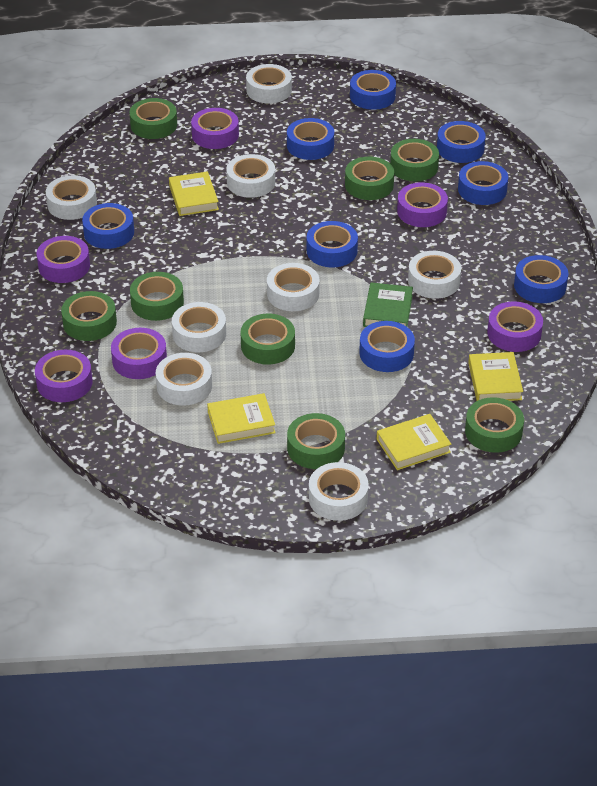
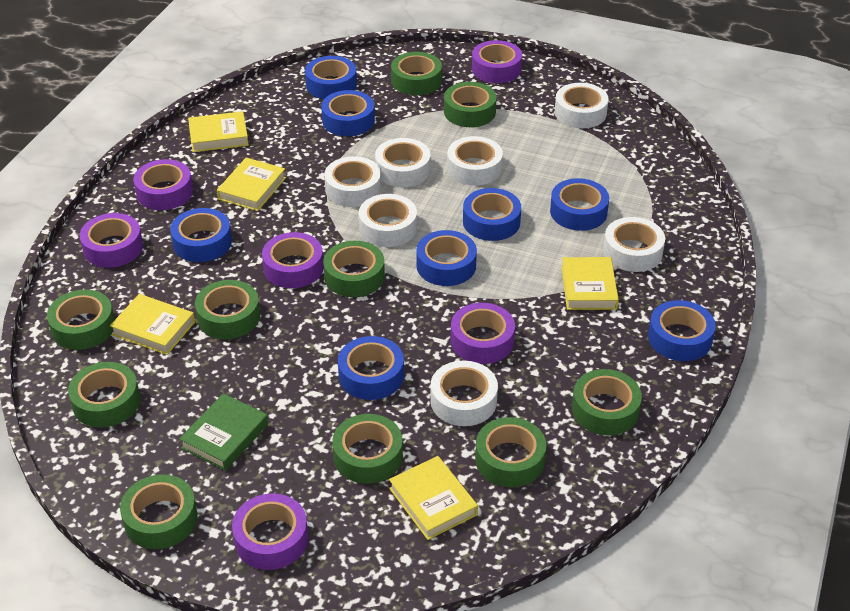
green tape: 8 -> 10
white tape: 8 -> 7
yellow book: 4 -> 5

